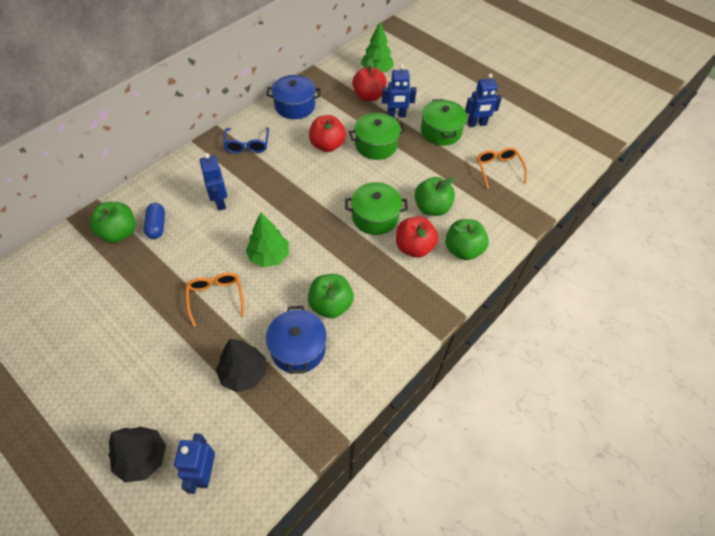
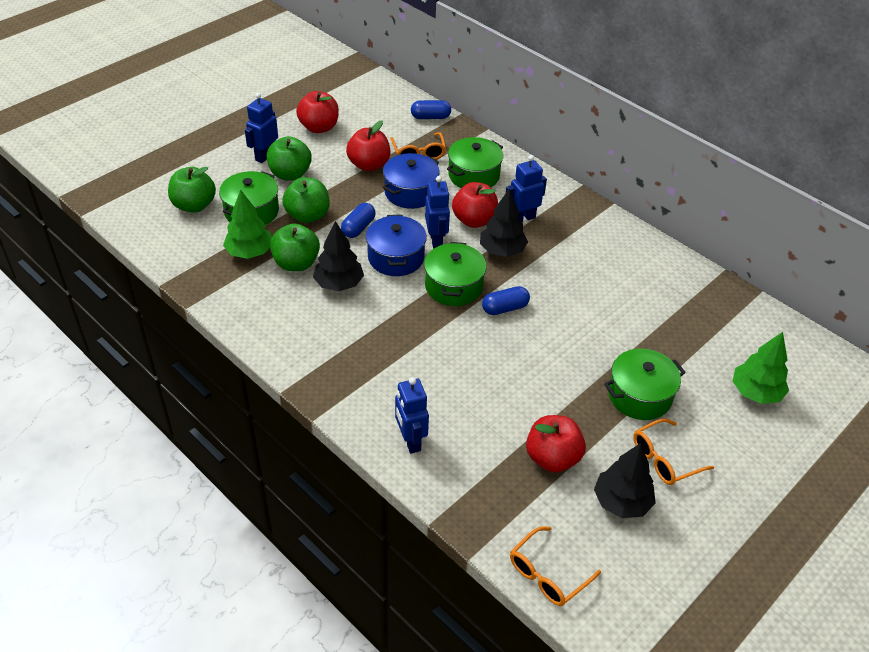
black tree: 2 -> 3
blue capsule: 1 -> 3
blue glasses: 1 -> 0
green pot: 3 -> 4
orange glasses: 2 -> 3
red apple: 3 -> 4

